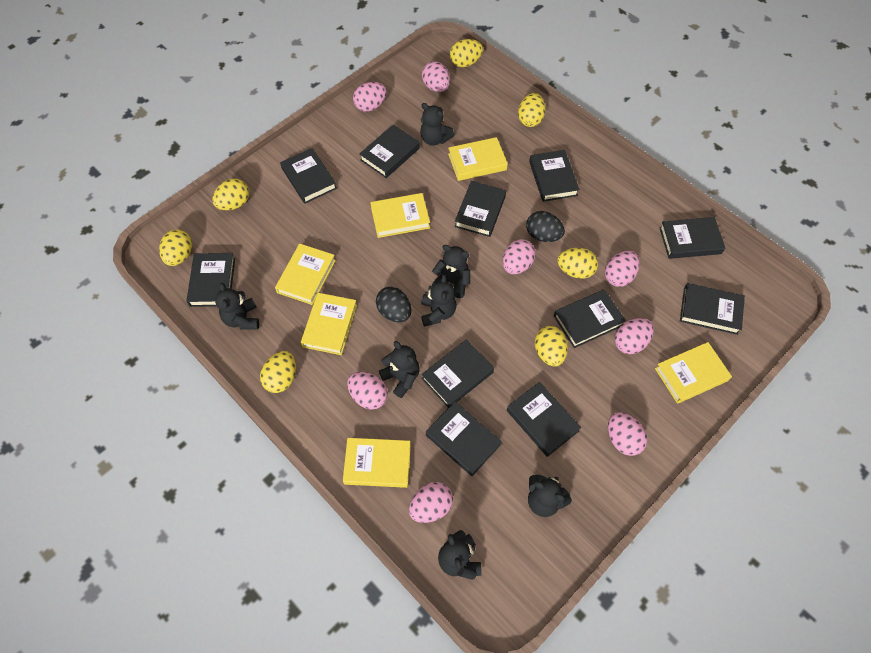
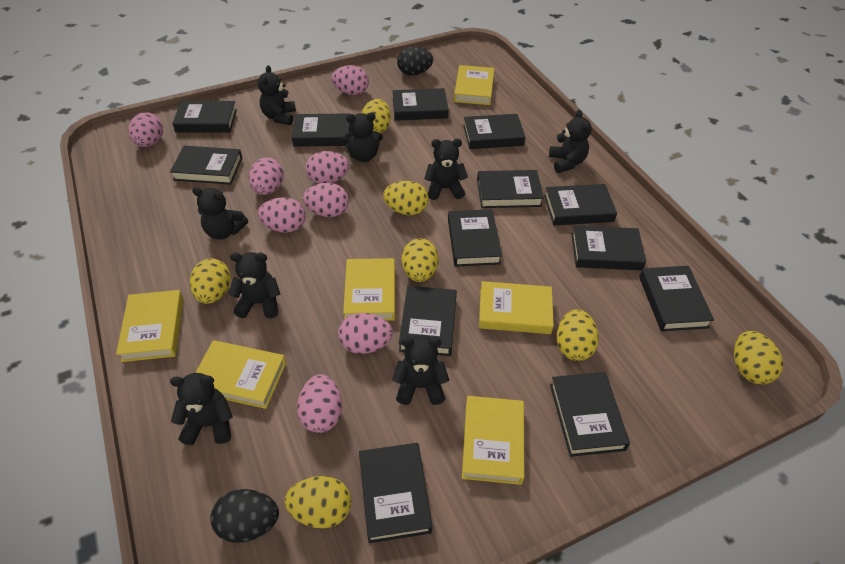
black book: 11 -> 13
black teddy bear: 7 -> 8

